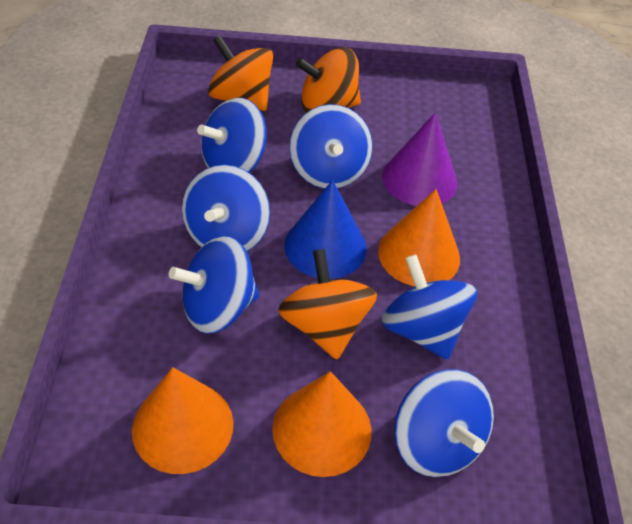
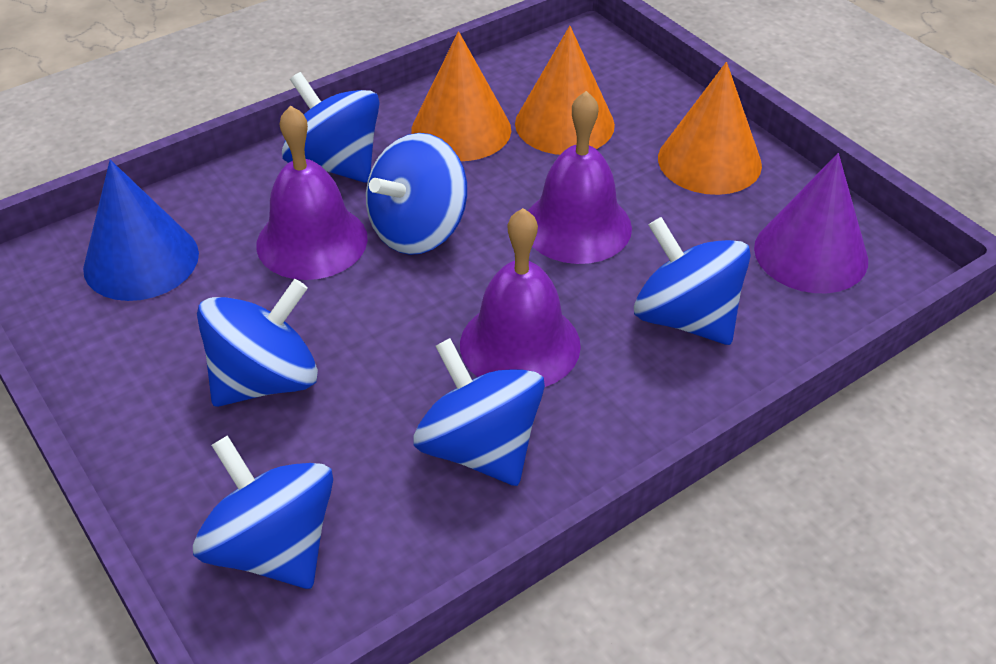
orange spinning top: 3 -> 0
purple bell: 0 -> 3

